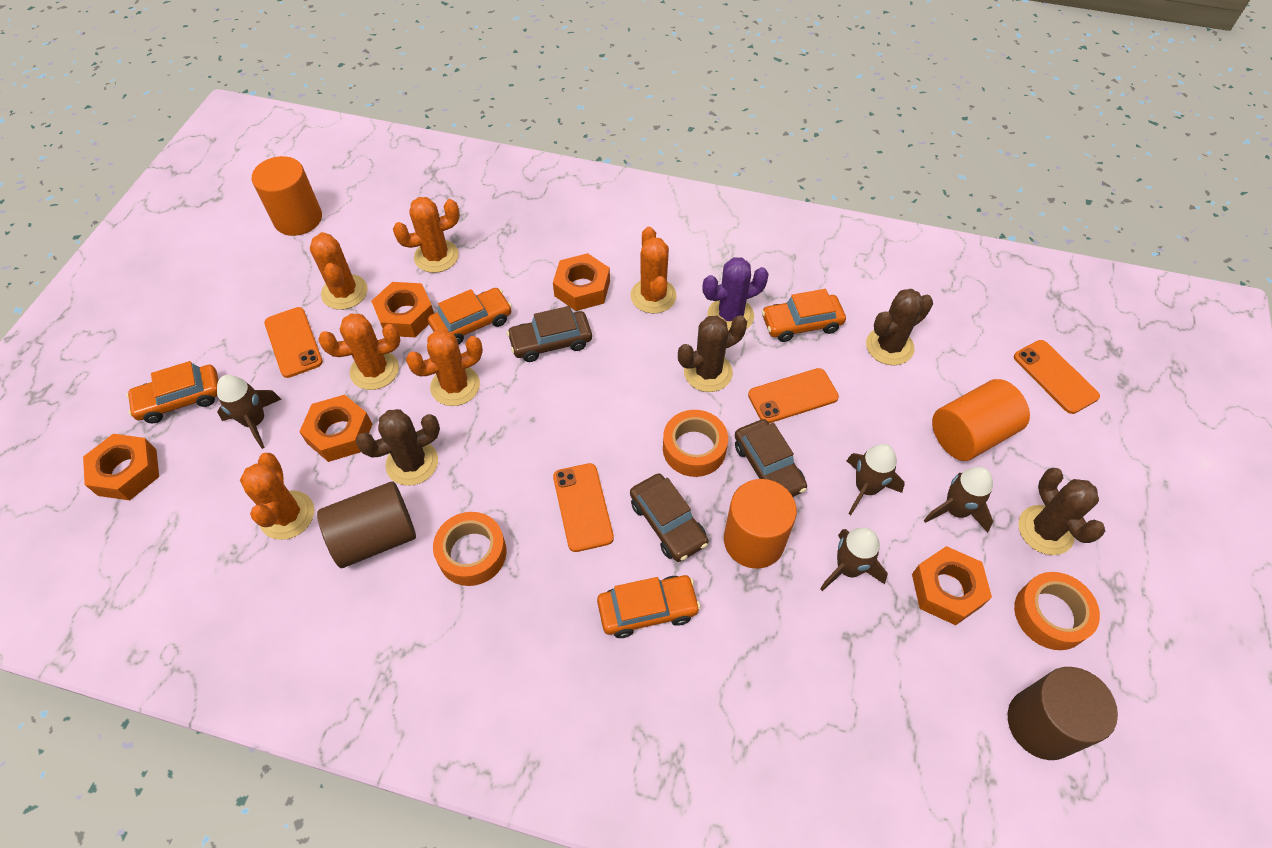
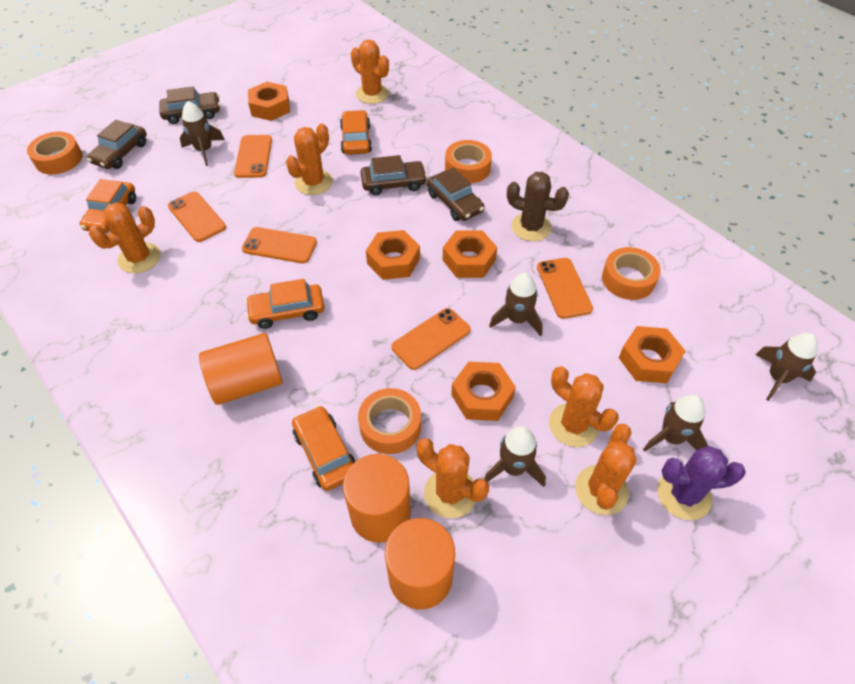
brown cactus: 4 -> 1
brown car: 3 -> 4
brown cylinder: 2 -> 0
brown rocket: 4 -> 5
orange phone: 4 -> 5
orange tape: 3 -> 4

